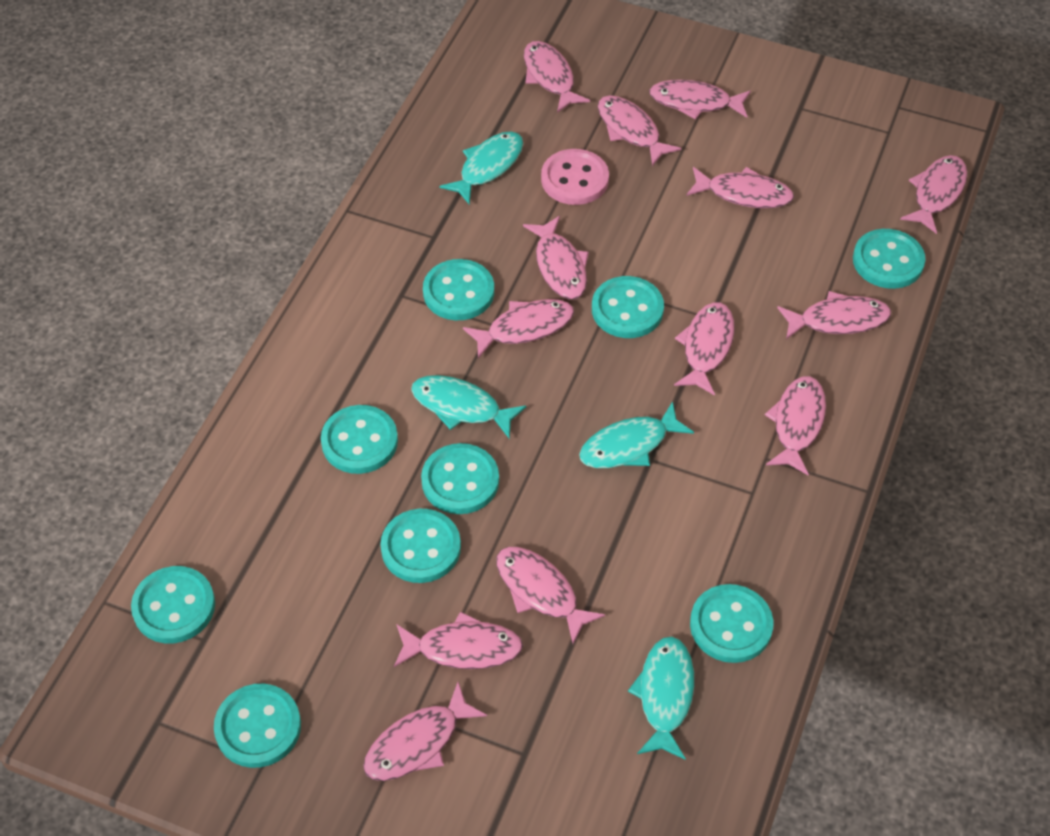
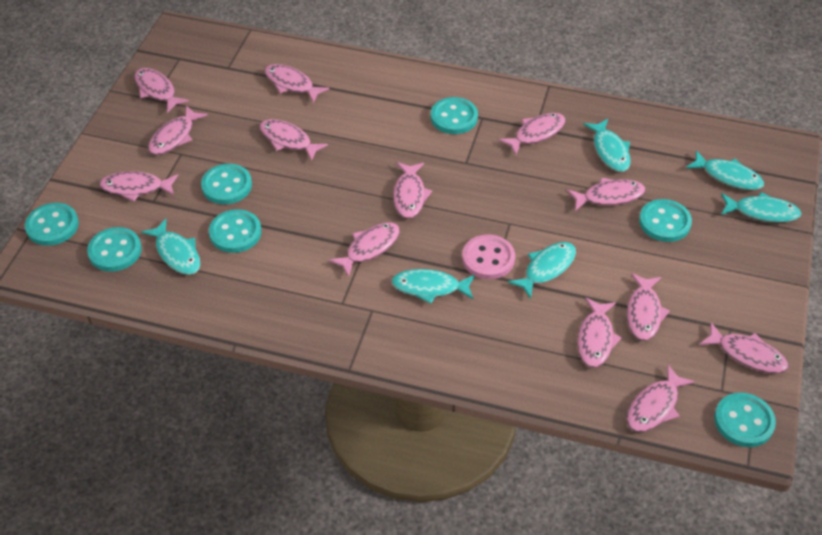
turquoise button: 9 -> 7
turquoise fish: 4 -> 6

